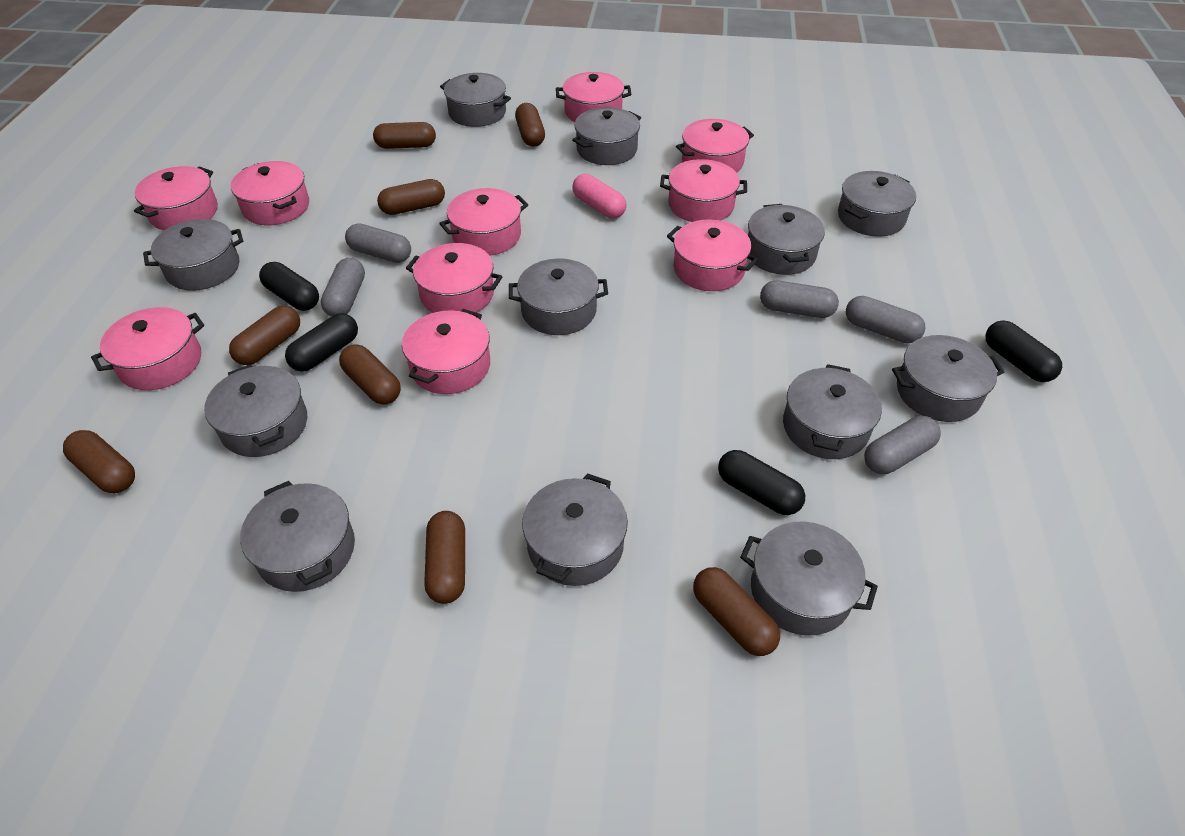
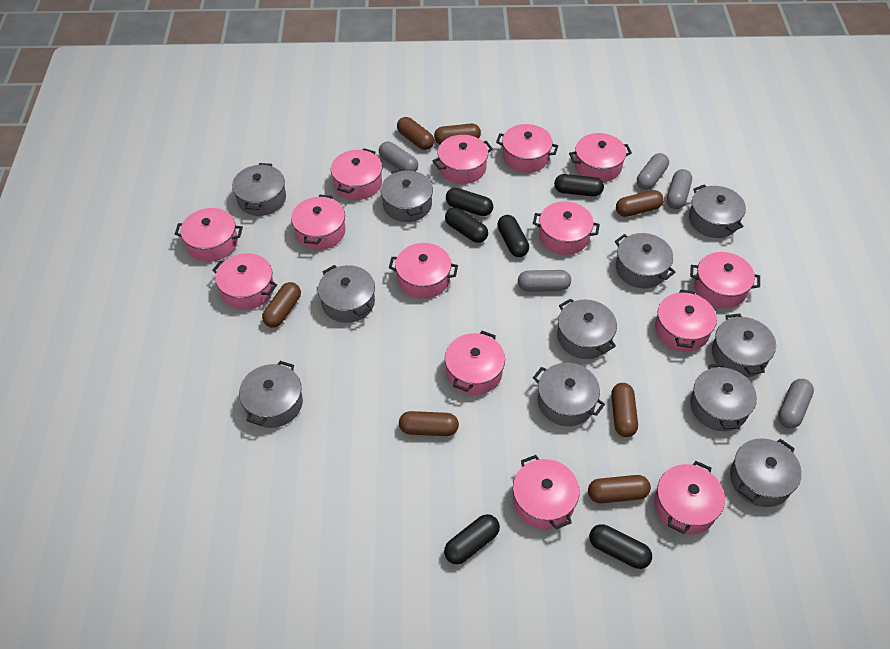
black capsule: 4 -> 6
brown capsule: 8 -> 7
grey pot: 12 -> 11
pink capsule: 1 -> 0
pink pot: 10 -> 14

